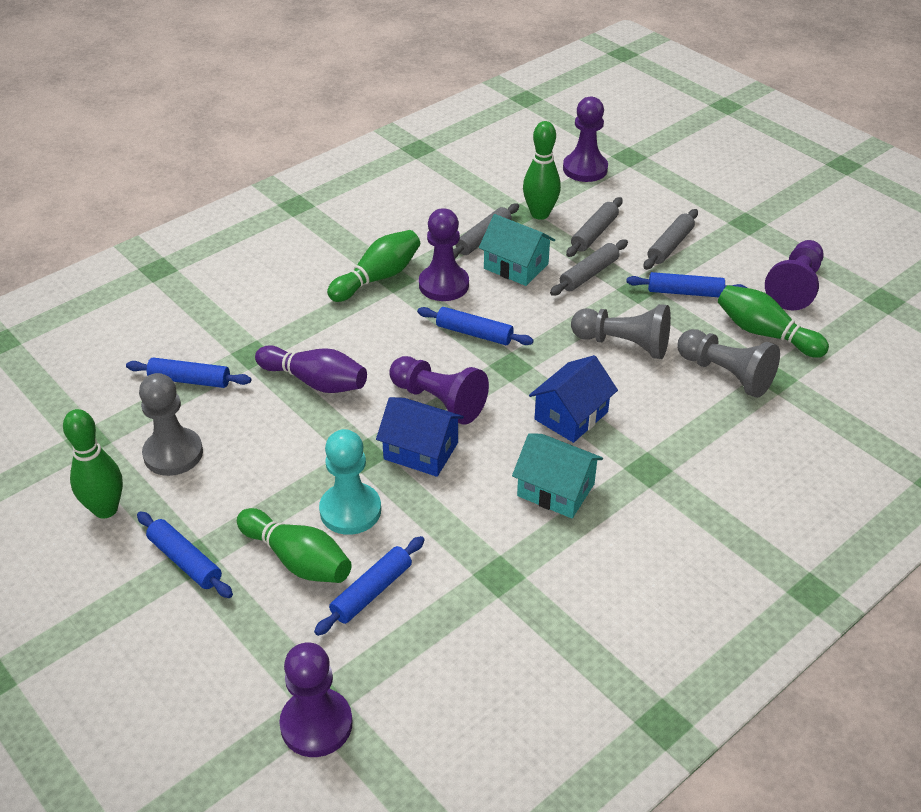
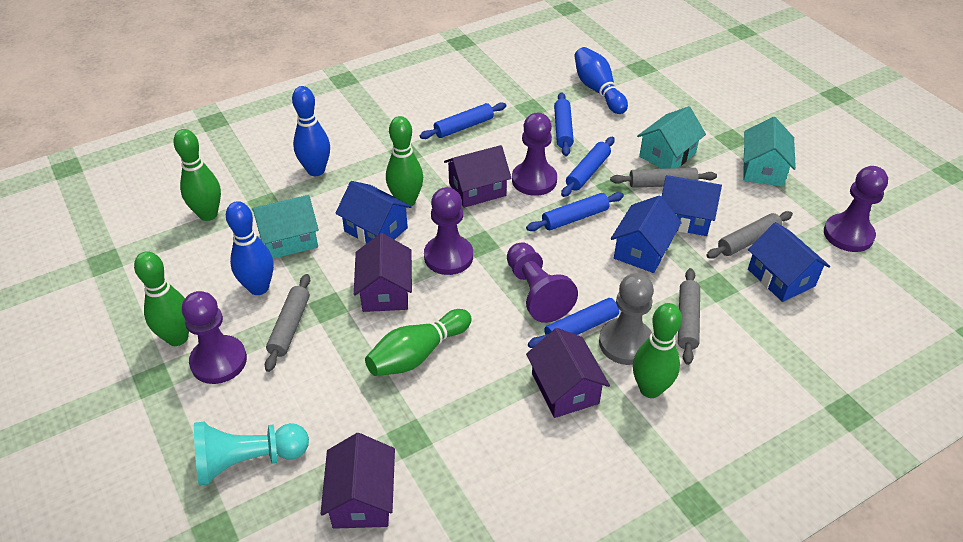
blue bowling pin: 0 -> 3
blue house: 2 -> 4
grey pawn: 3 -> 1
purple bowling pin: 1 -> 0
purple house: 0 -> 4
turquoise house: 2 -> 3

